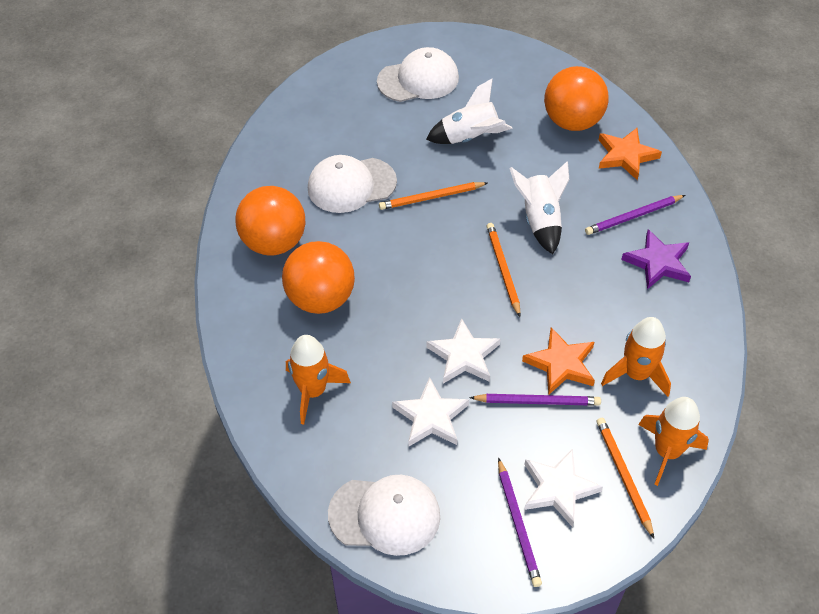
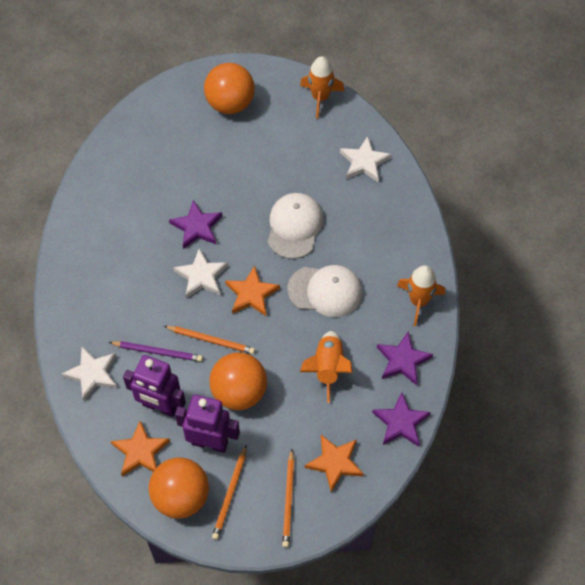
orange star: 2 -> 3
purple pencil: 3 -> 1
purple robot: 0 -> 2
purple star: 1 -> 3
white cap: 3 -> 2
white rocket: 2 -> 0

